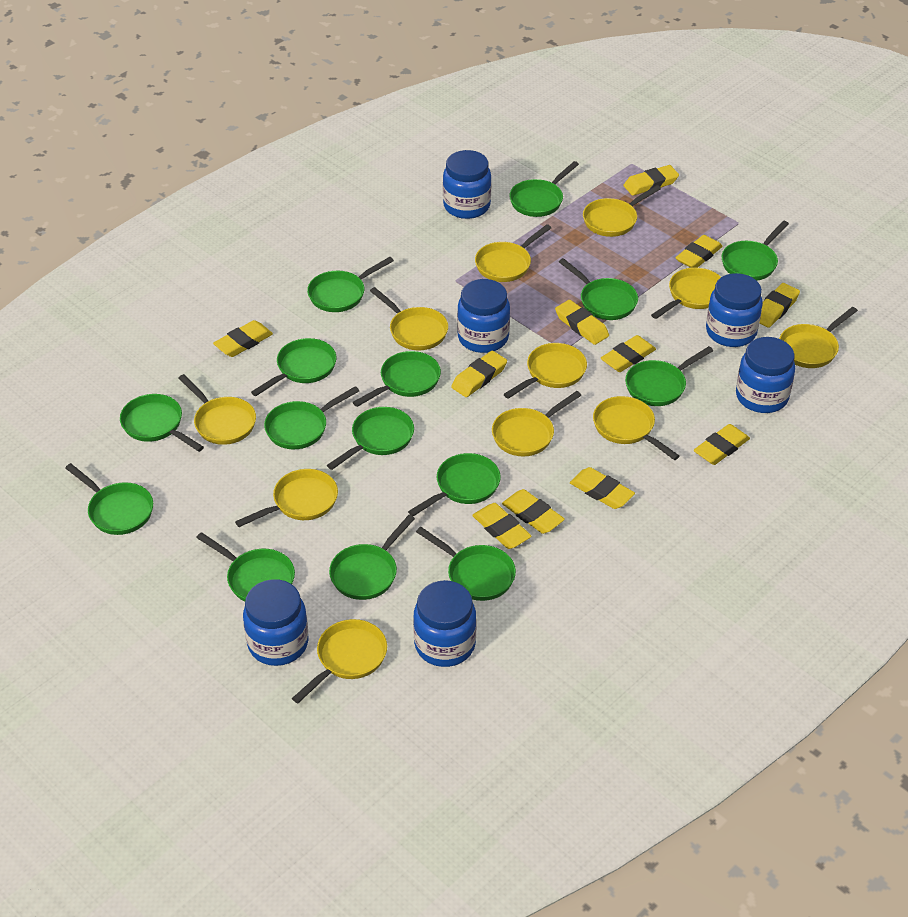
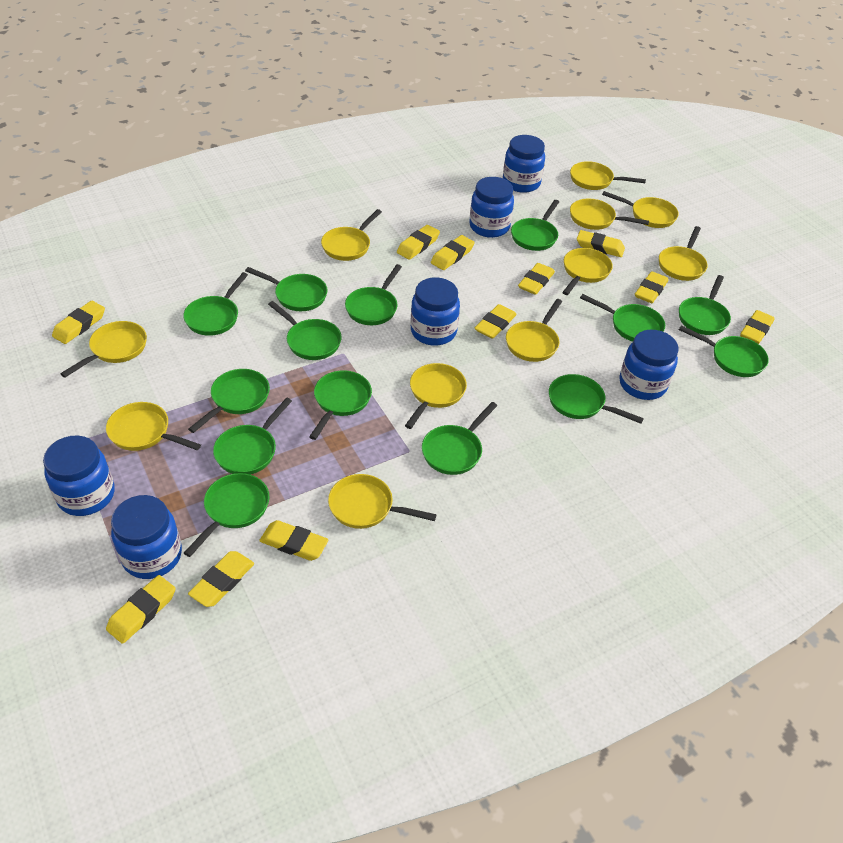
green pan: 15 -> 14

